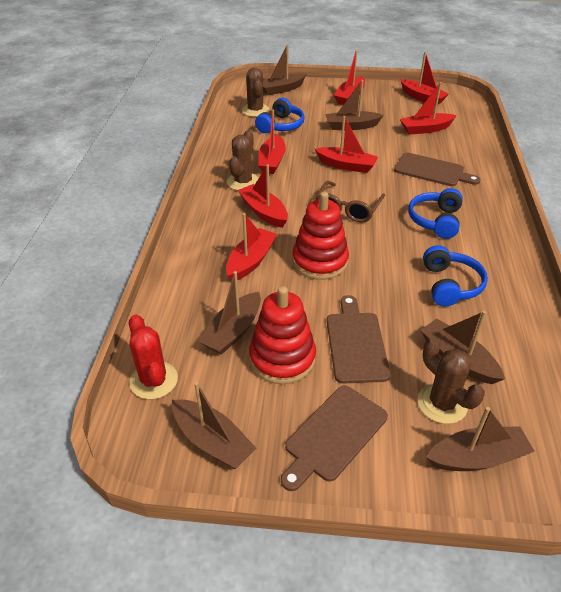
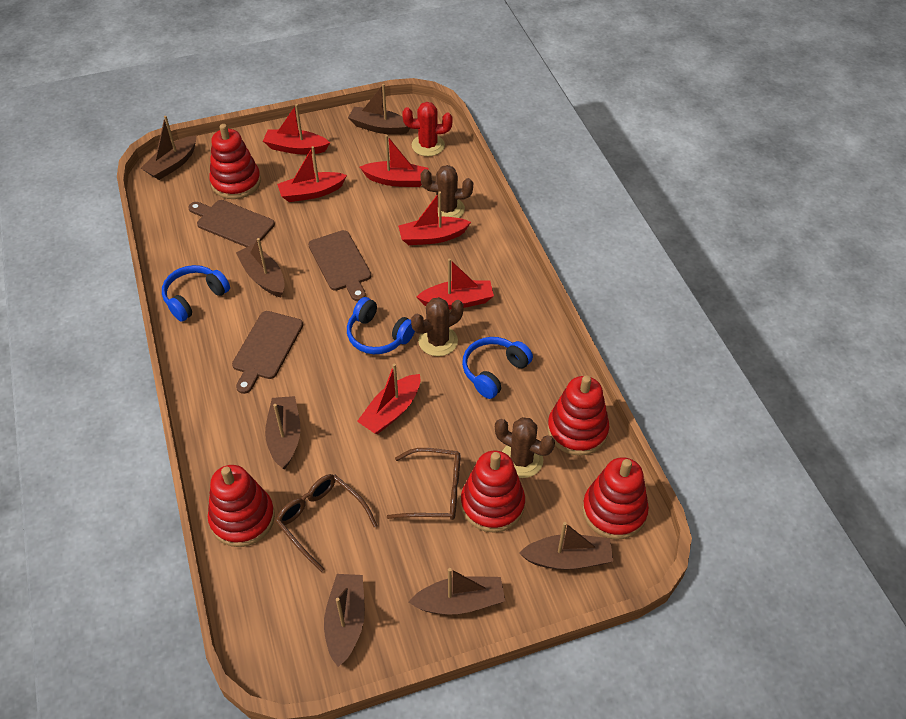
brown boat: 6 -> 7
brown glasses: 1 -> 2
red boat: 7 -> 6
red stacking toy: 2 -> 5

